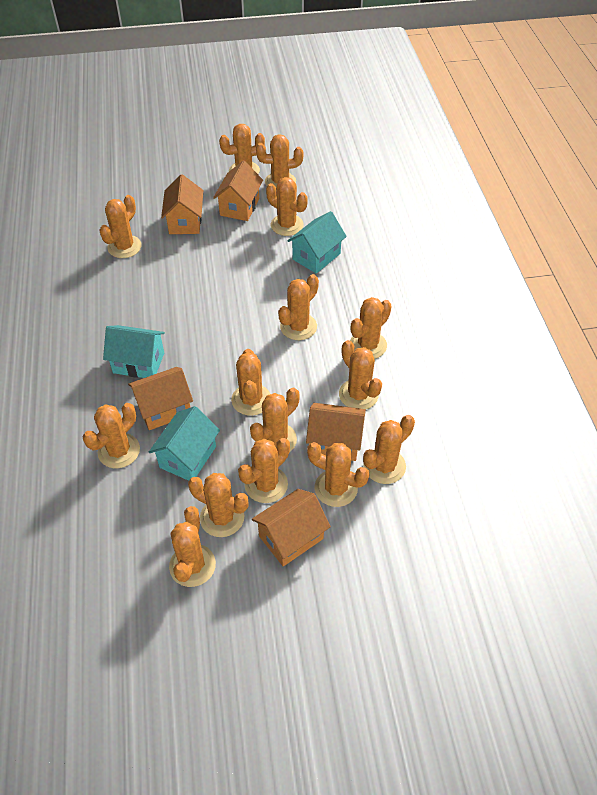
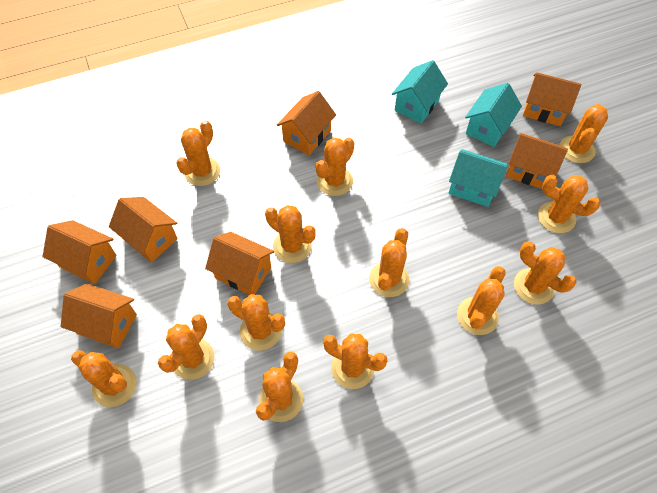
orange cactus: 15 -> 13
orange house: 5 -> 7

